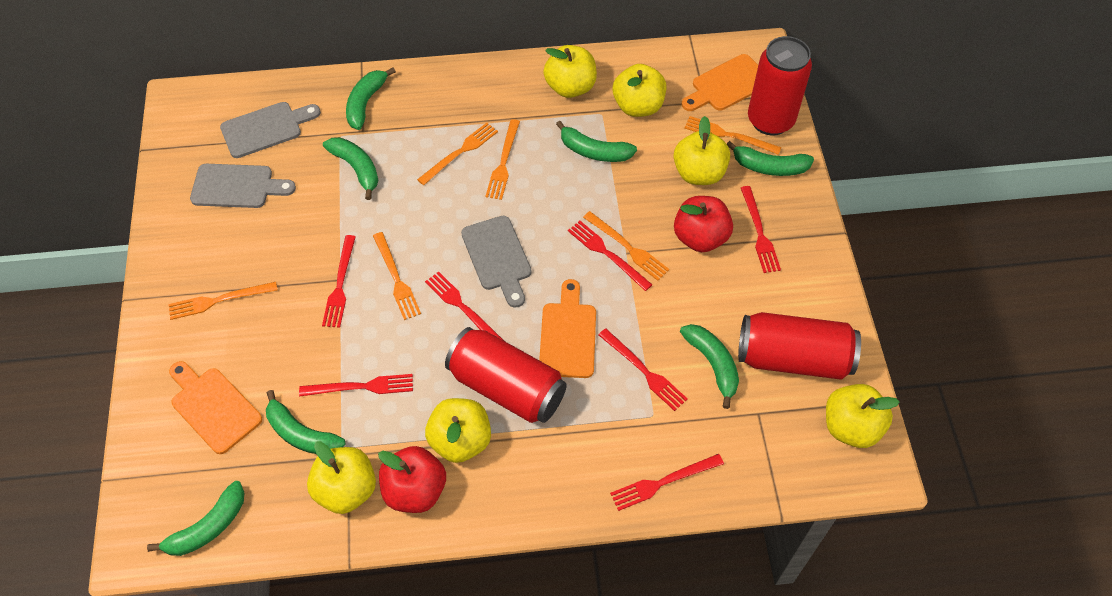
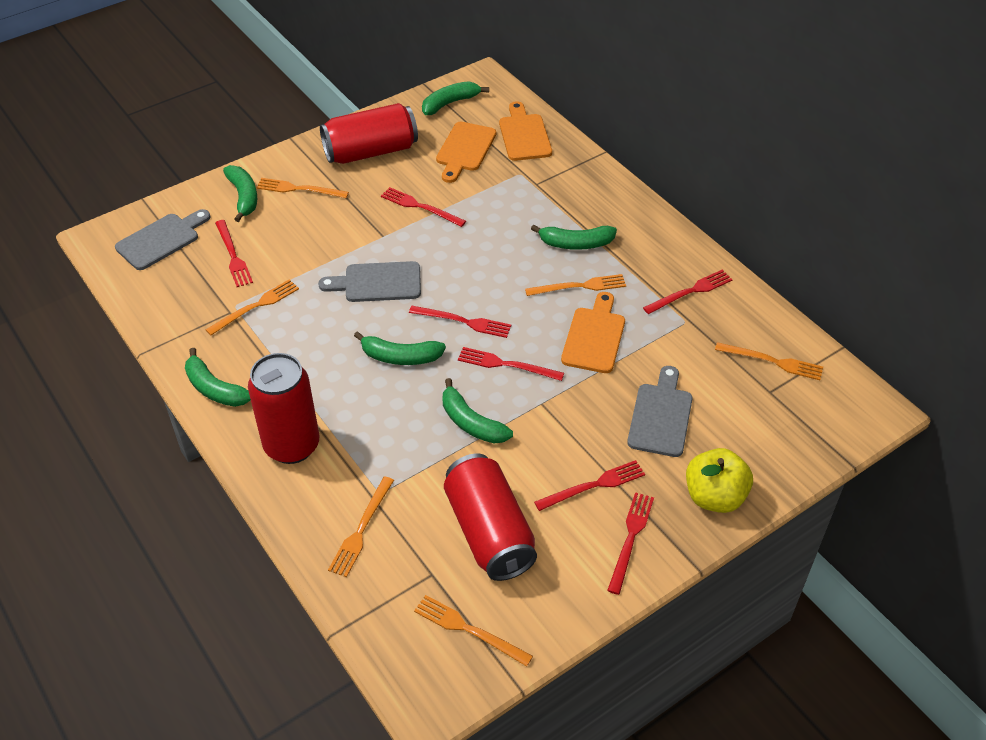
green banana: 7 -> 6
red apple: 2 -> 0
yellow apple: 6 -> 1

